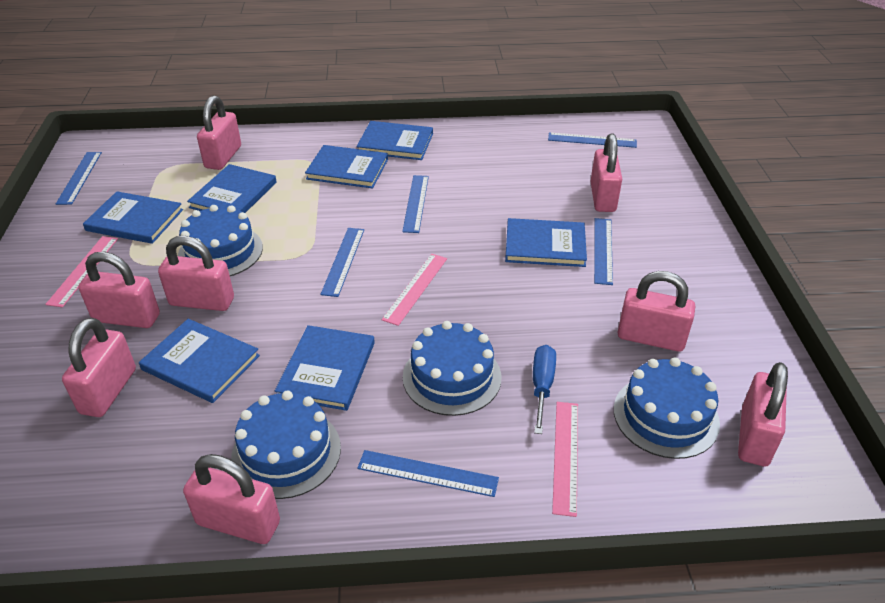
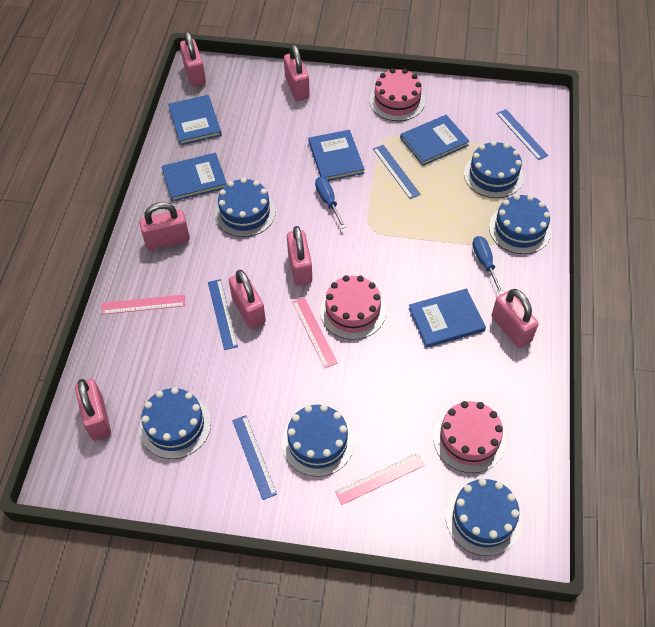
blue book: 7 -> 5
blue cake: 4 -> 6
blue ruler: 6 -> 4
blue screwdriver: 1 -> 2
pink cake: 0 -> 3
pink padlock: 8 -> 7

